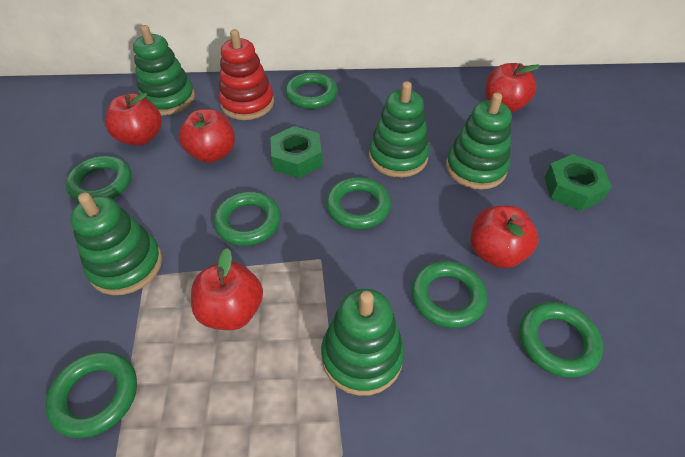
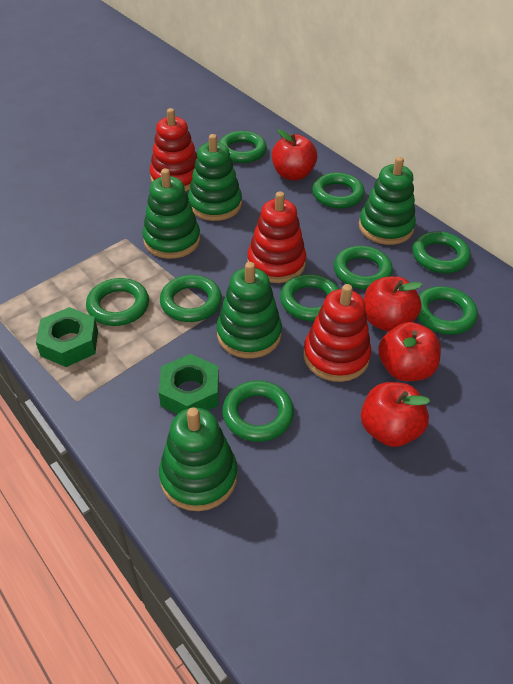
green ring: 7 -> 9
red apple: 5 -> 4
red stacking toy: 1 -> 3

